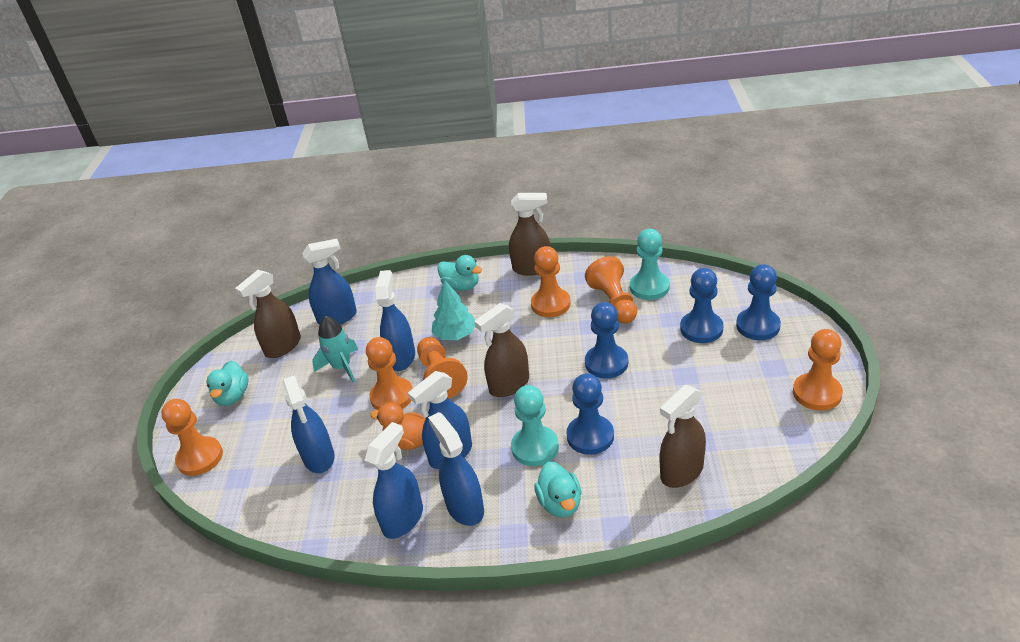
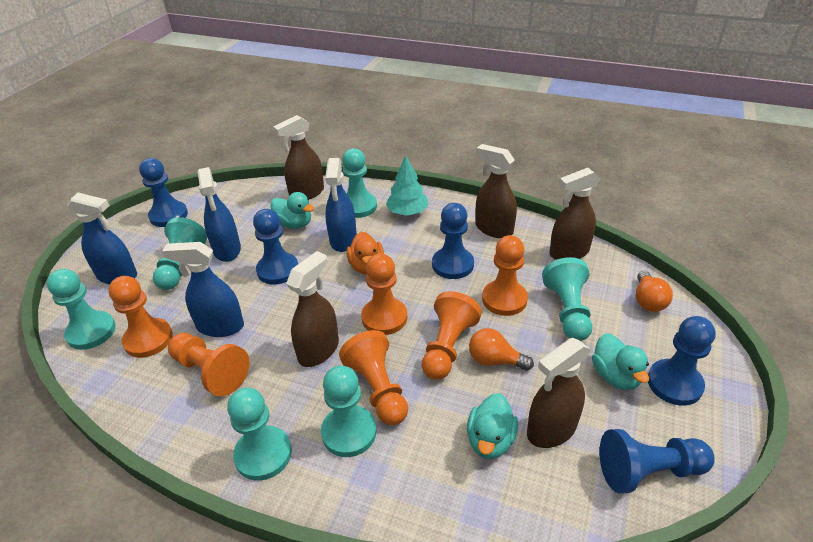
blue pawn: 4 -> 5
blue spray bottle: 6 -> 4
brown spray bottle: 4 -> 5
orange light bulb: 0 -> 2
turquoise pawn: 2 -> 6
turquoise rocket: 1 -> 0

